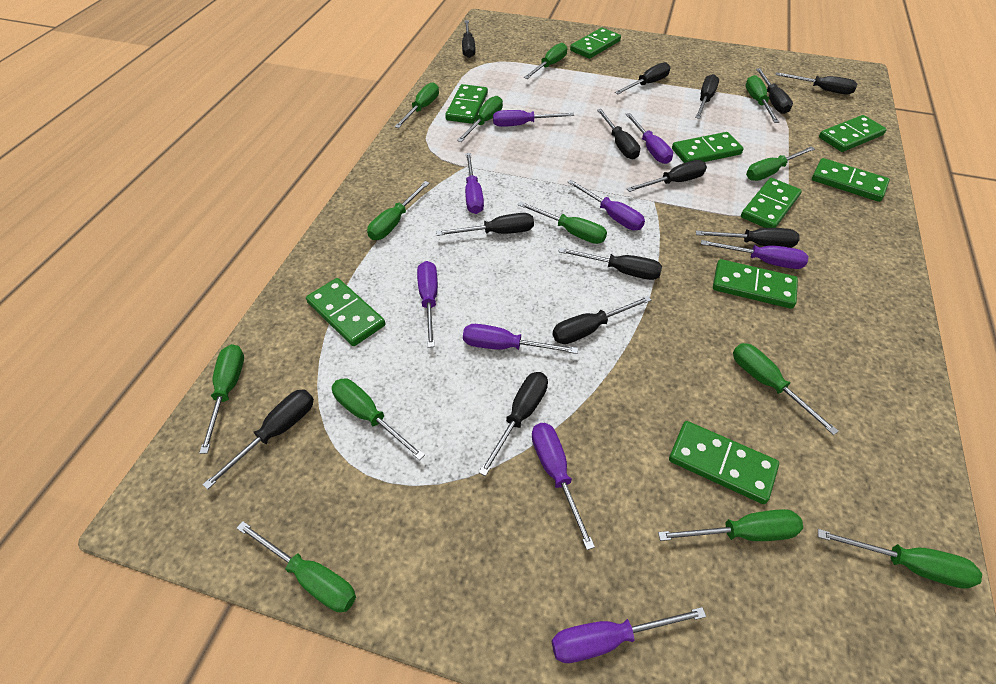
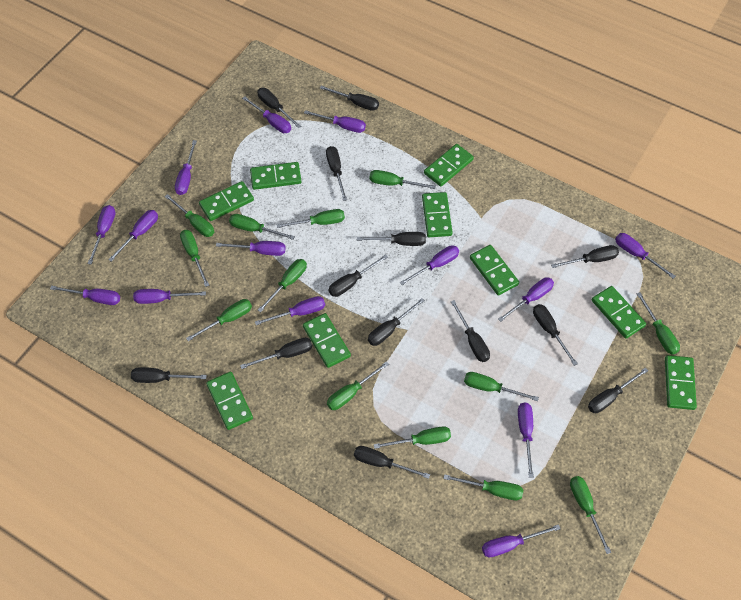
purple screwdriver: 9 -> 14

